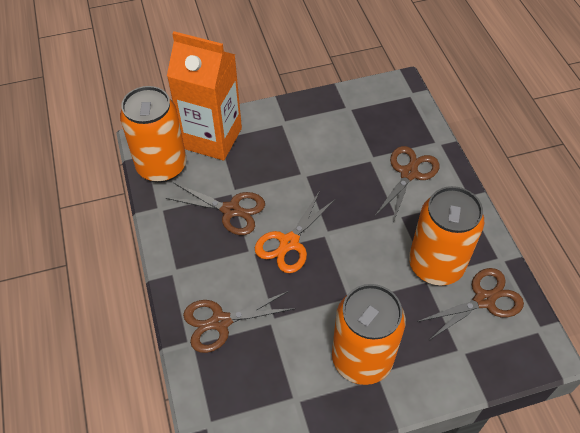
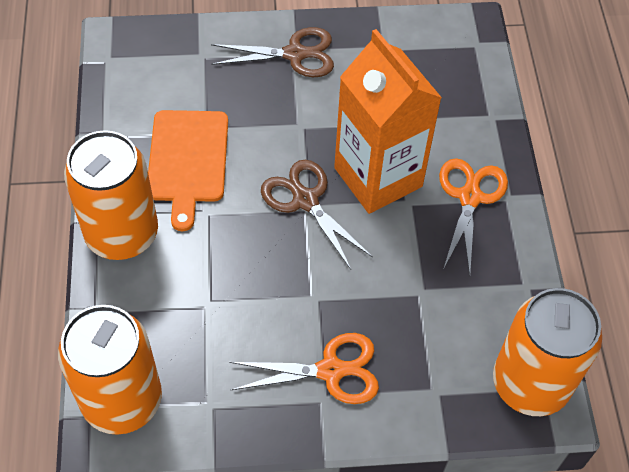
brown scissors: 4 -> 2
orange cutting board: 0 -> 1
orange scissors: 1 -> 2

